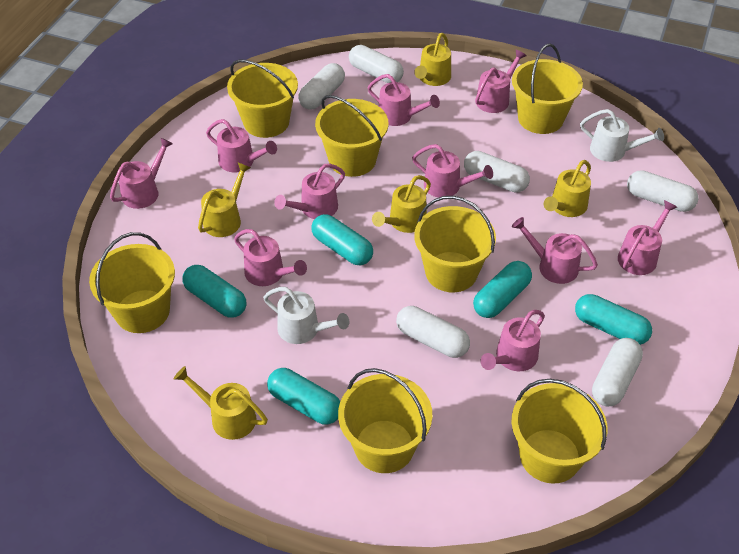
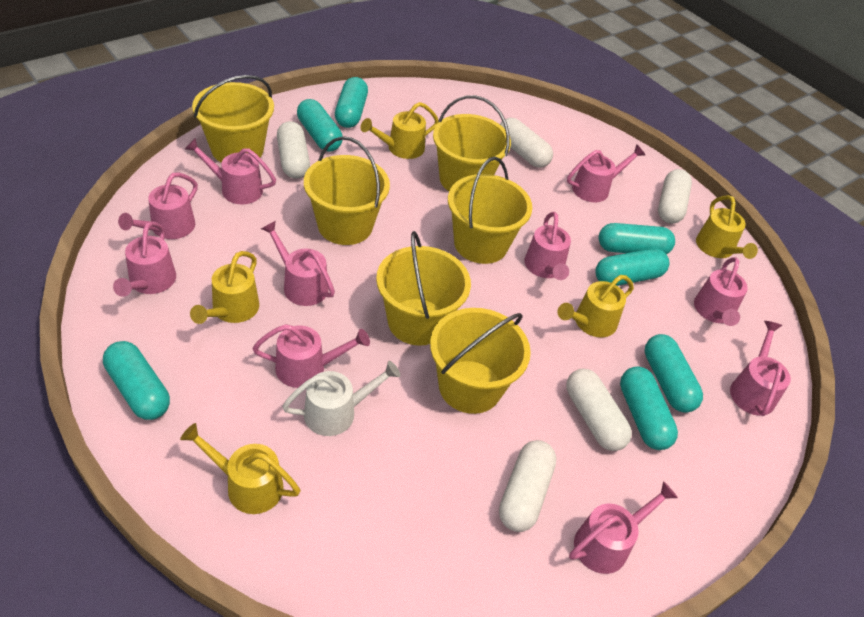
turquoise capsule: 5 -> 7
white capsule: 6 -> 5
white watering can: 2 -> 1
yellow bucket: 7 -> 6

